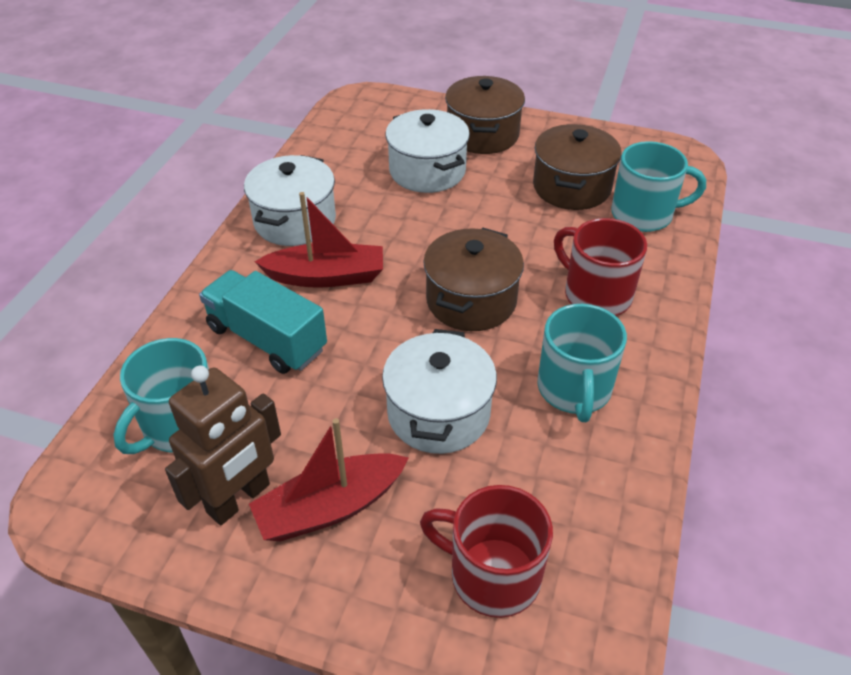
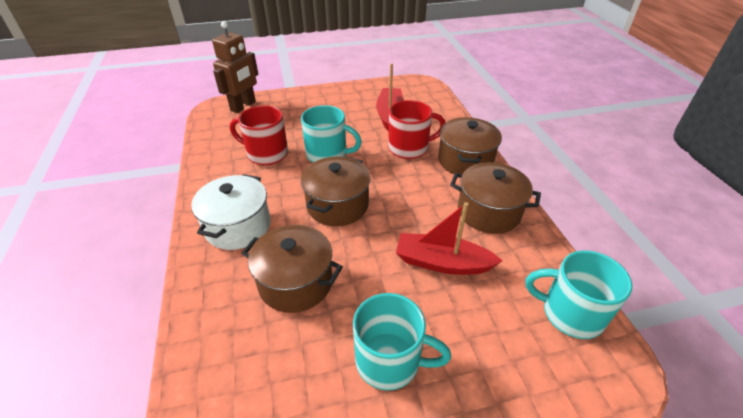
brown pot: 3 -> 4
turquoise truck: 1 -> 0
white pot: 3 -> 1

